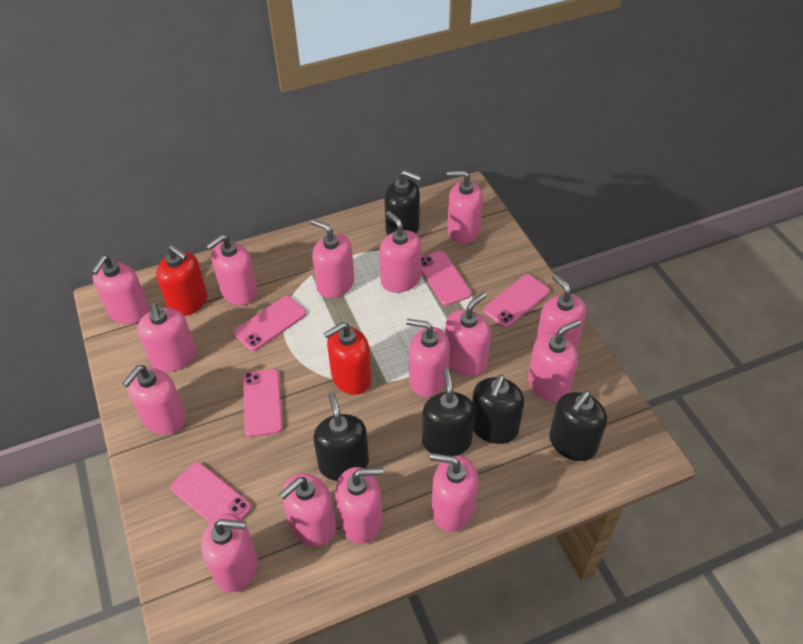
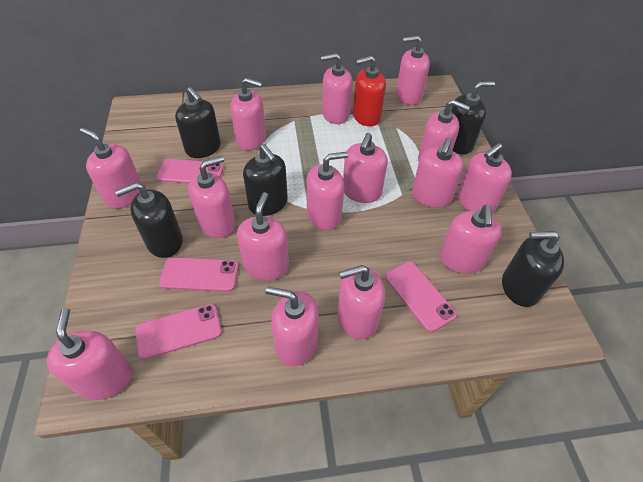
pink phone: 5 -> 4
red soap dispenser: 2 -> 1

